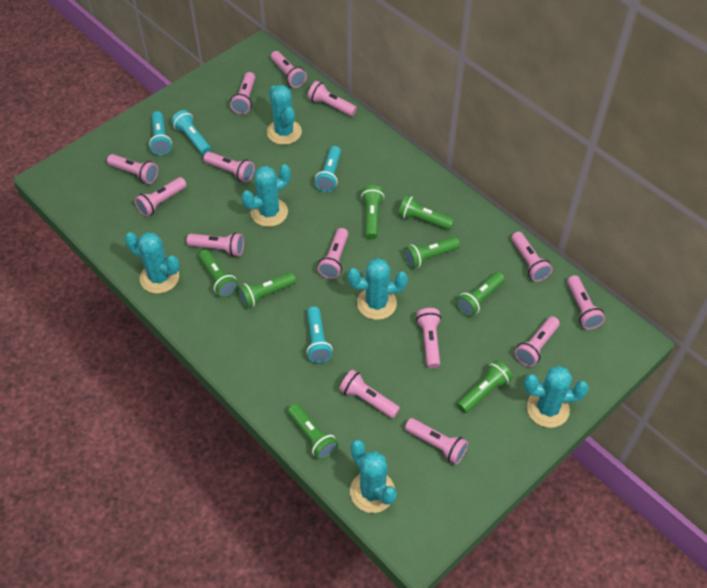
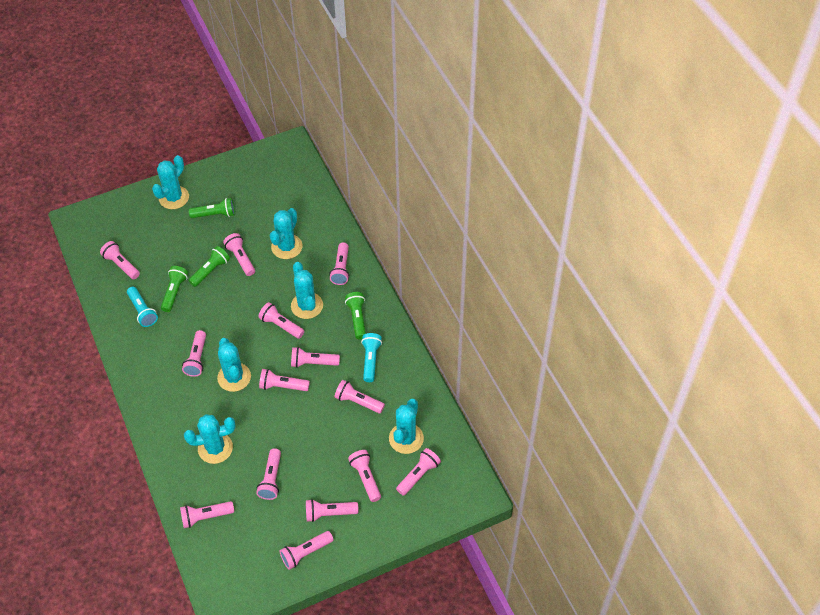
green flashlight: 8 -> 4
turquoise flashlight: 4 -> 2

